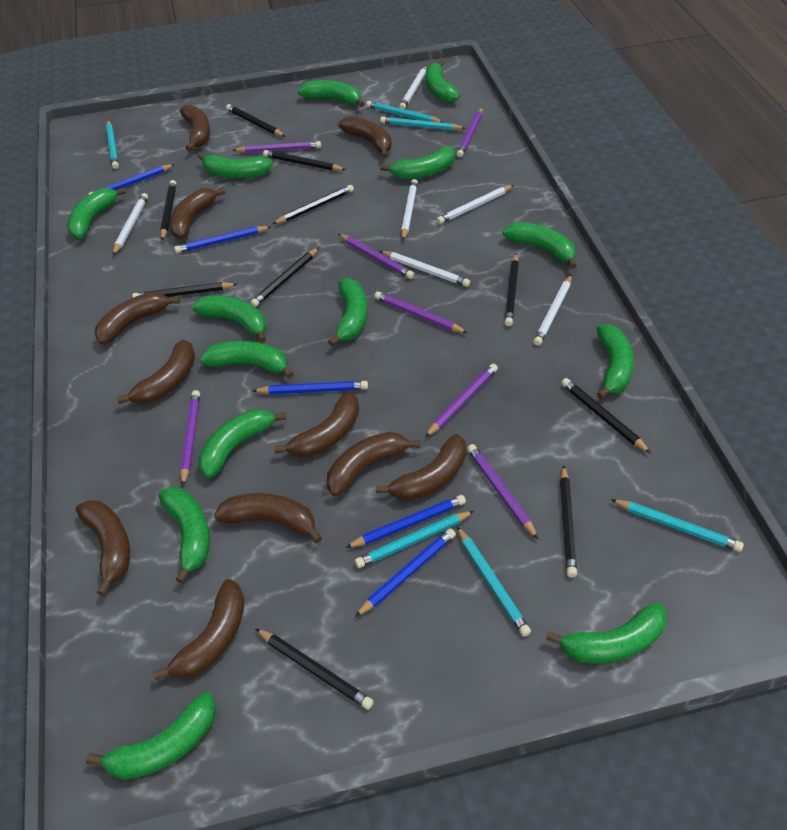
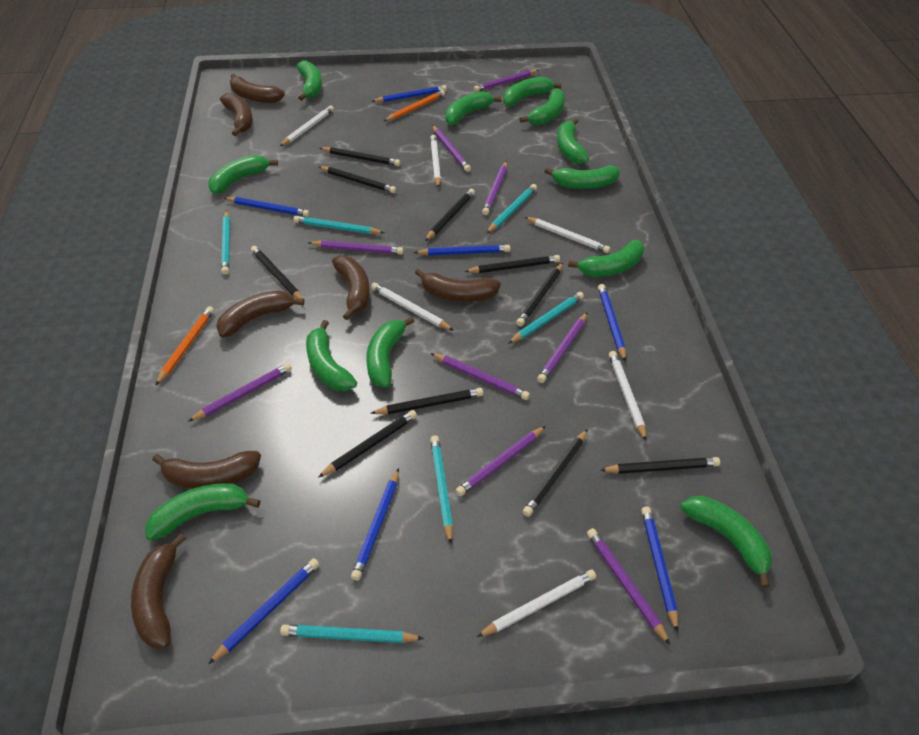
blue pencil: 5 -> 7
brown banana: 11 -> 7
green banana: 14 -> 12
orange pencil: 0 -> 2
purple pencil: 7 -> 9

